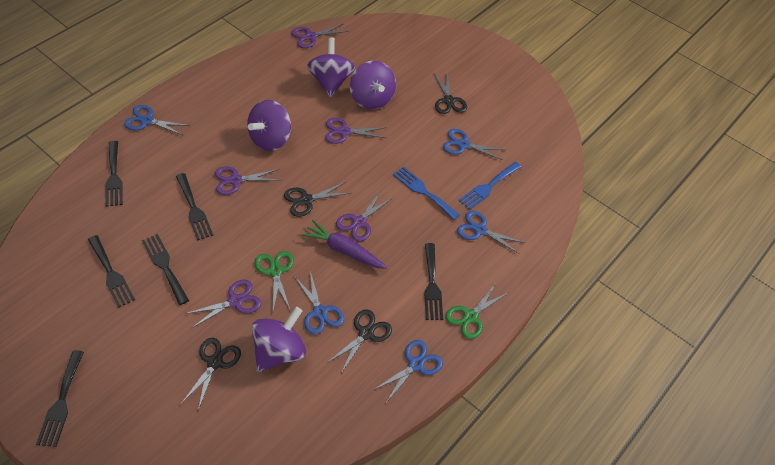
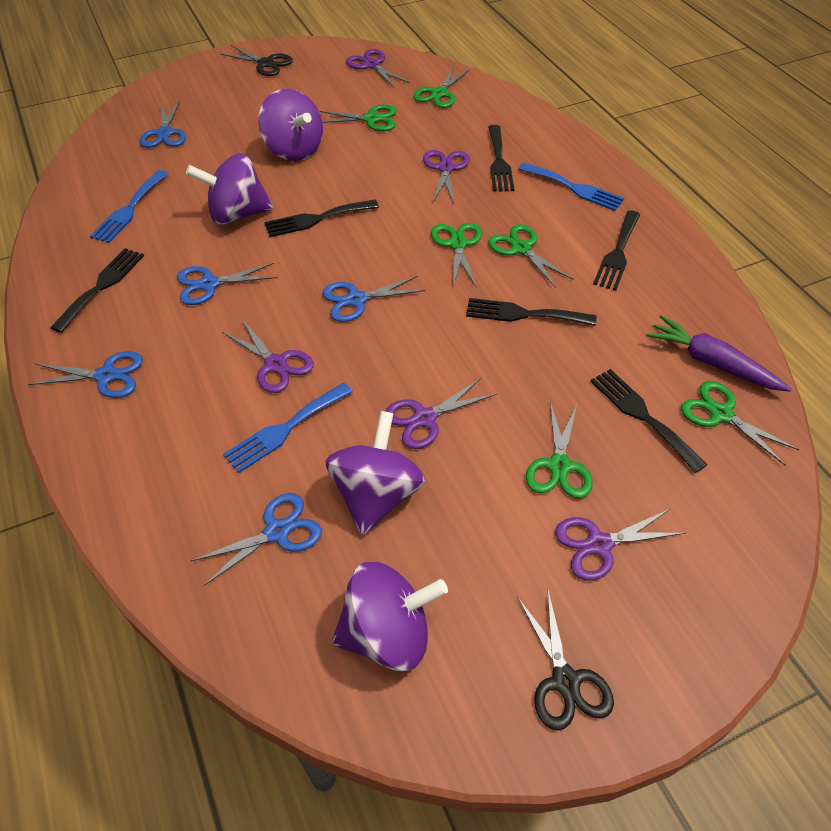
black scissors: 4 -> 2
blue fork: 2 -> 3
green scissors: 2 -> 6

